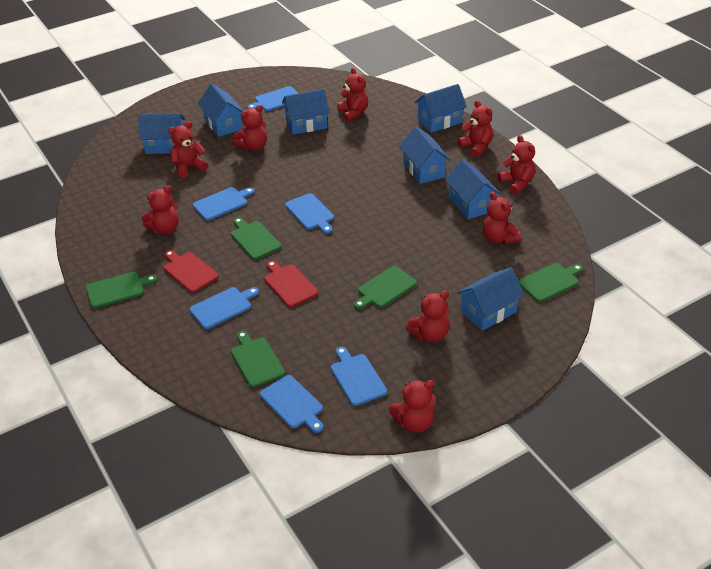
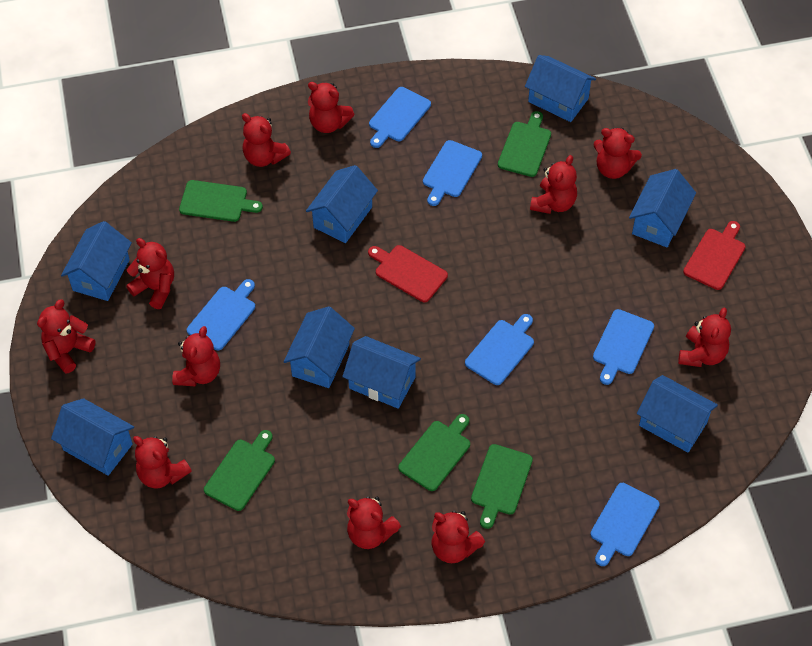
blue house: 7 -> 8
red teddy bear: 9 -> 11

